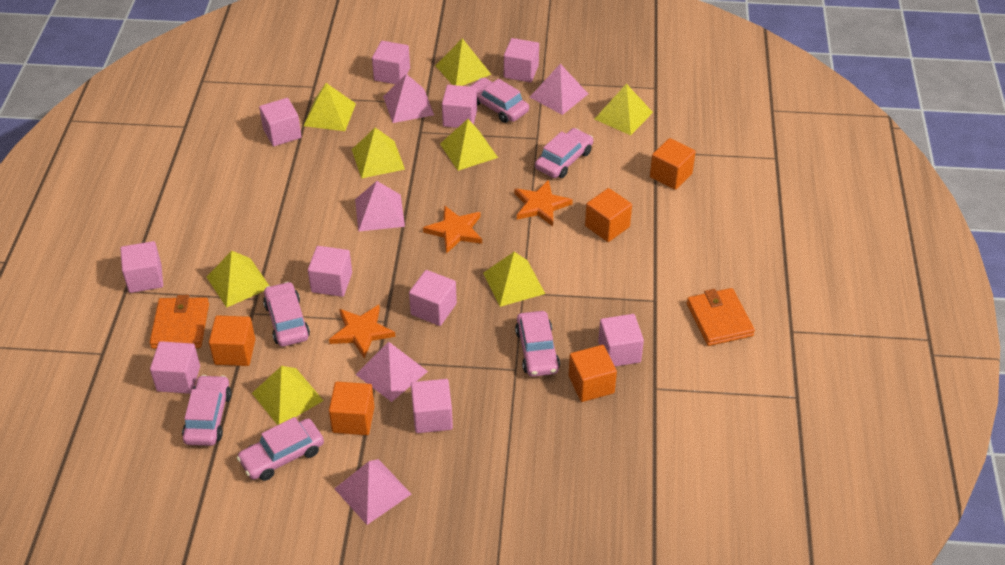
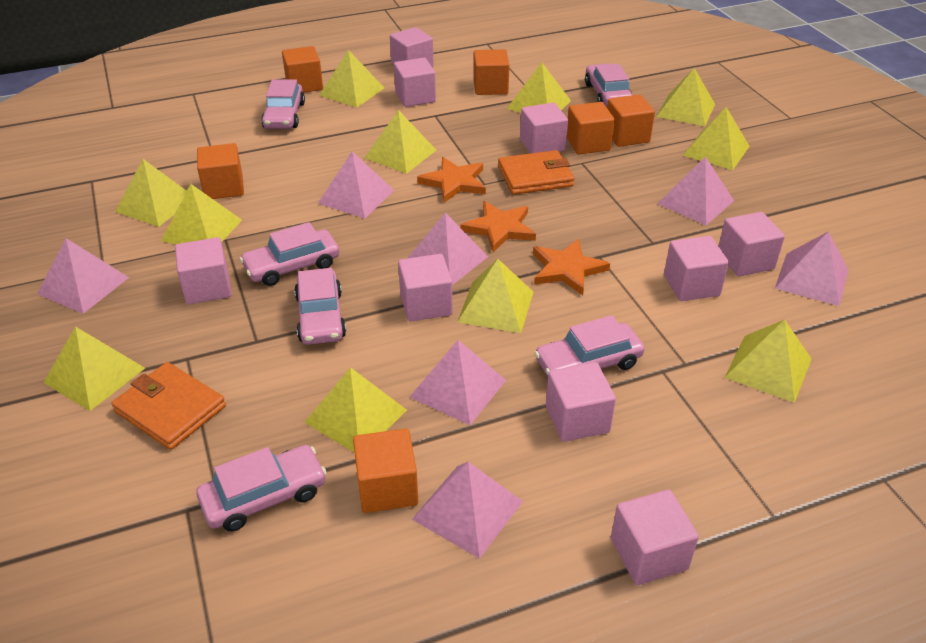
orange cube: 5 -> 6
pink cube: 10 -> 9
pink pyramid: 5 -> 7
yellow pyramid: 8 -> 11

